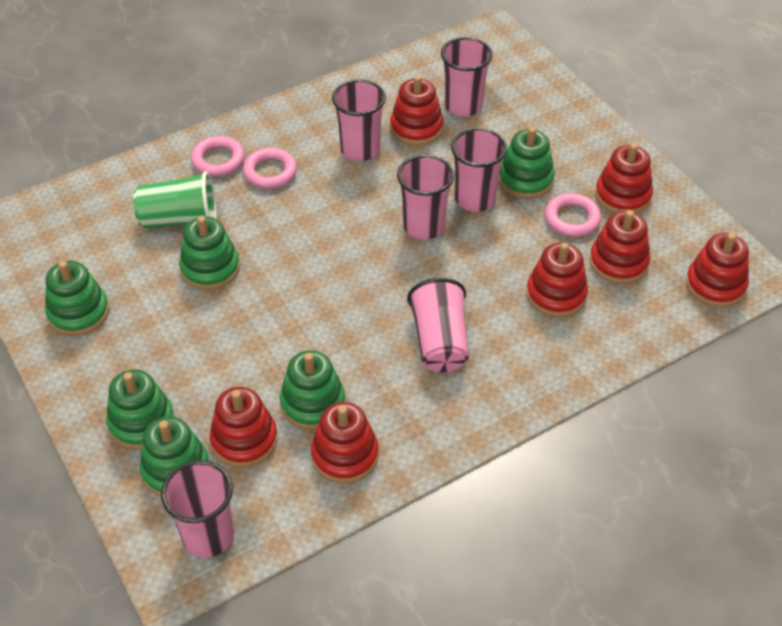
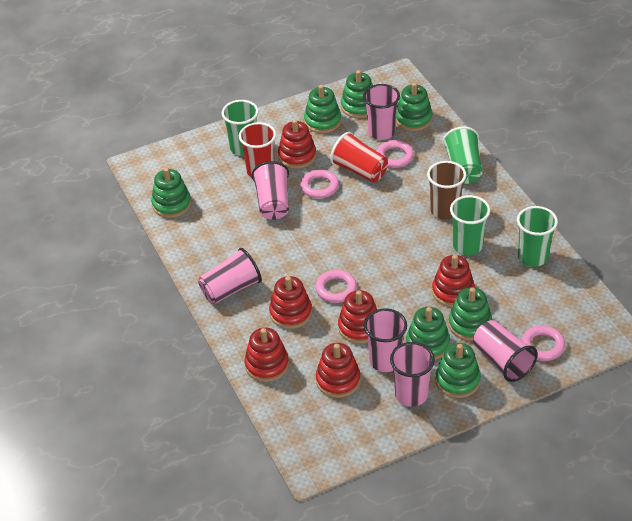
brown cup: 0 -> 1
green cup: 1 -> 4
green stacking toy: 6 -> 7
pink ring: 3 -> 4
red cup: 0 -> 2
red stacking toy: 7 -> 6

